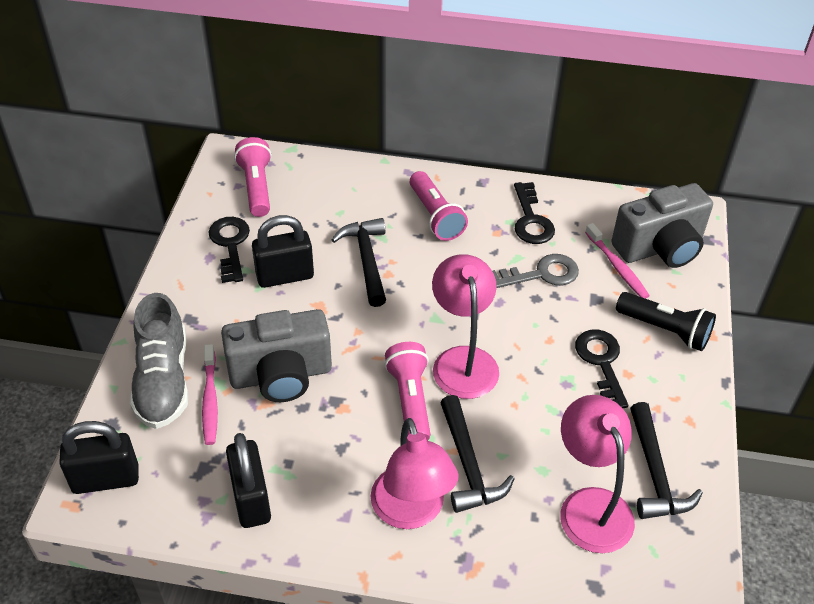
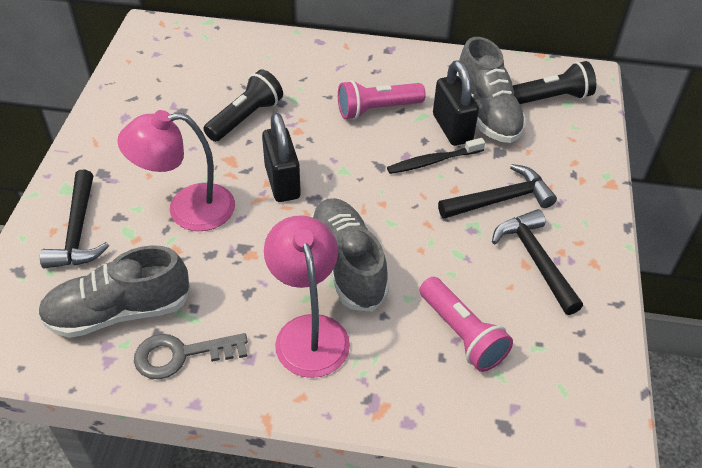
black flashlight: 1 -> 2
black key: 3 -> 0
black padlock: 3 -> 2
black toothbrush: 0 -> 1
grey camera: 2 -> 0
grey shoe: 1 -> 3
pink flashlight: 3 -> 2
pink lamp: 3 -> 2
pink toothbrush: 2 -> 0

